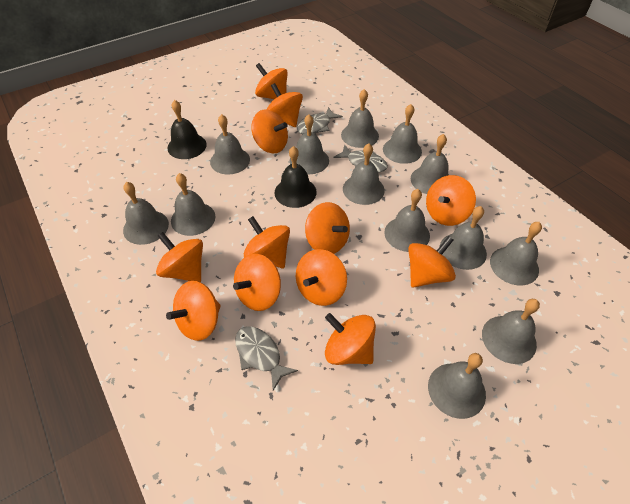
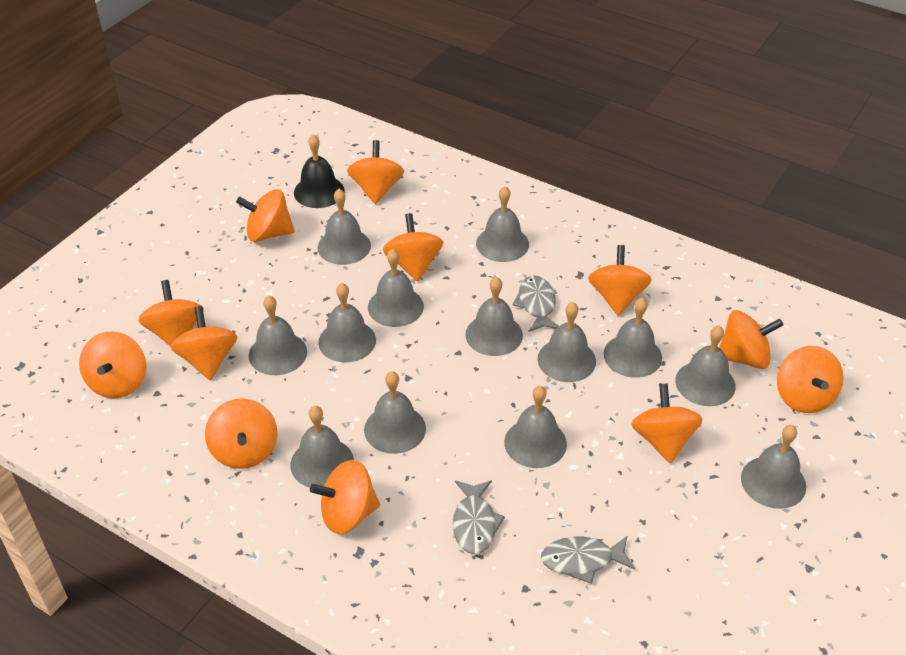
black bell: 2 -> 1

